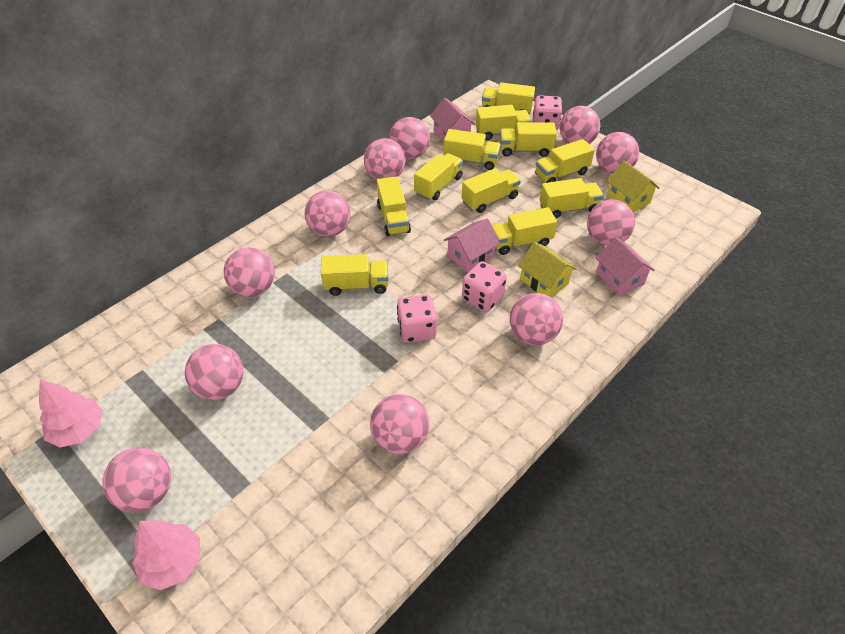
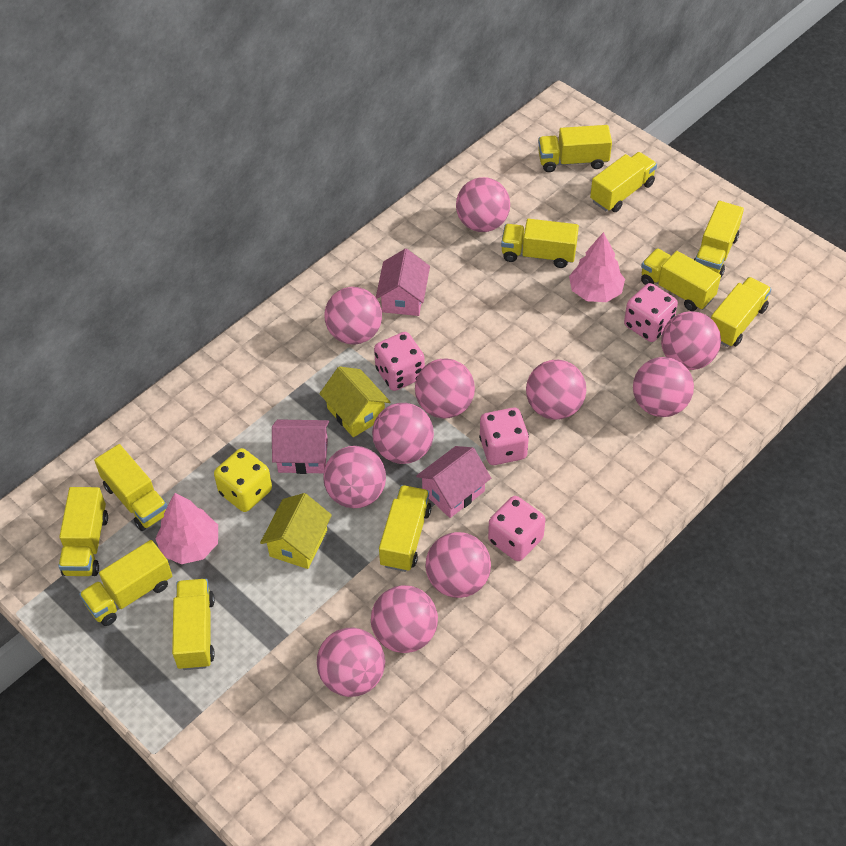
pink dice: 3 -> 4
yellow dice: 0 -> 1

